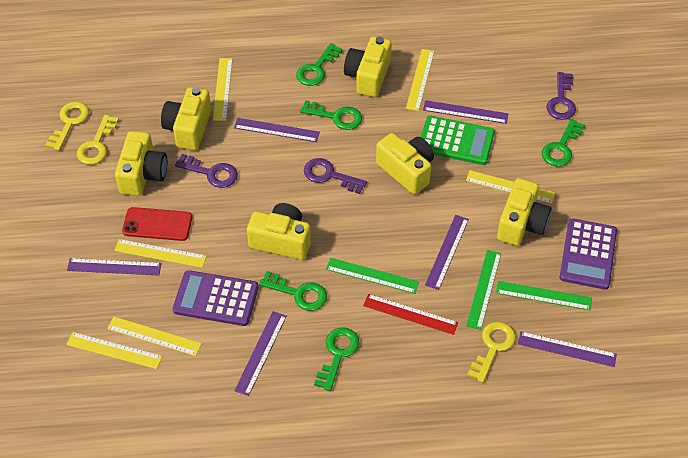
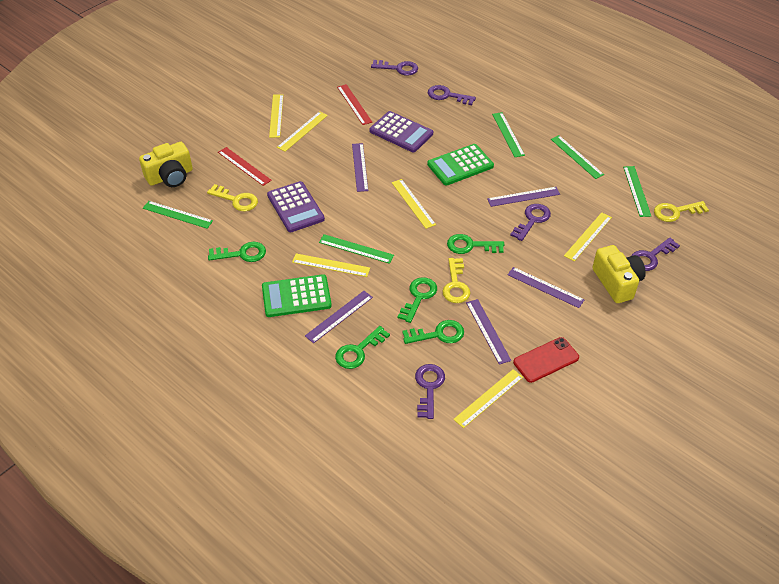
green calculator: 1 -> 2
green ruler: 3 -> 5
purple key: 3 -> 5
purple ruler: 6 -> 5
red ruler: 1 -> 2
yellow camera: 6 -> 2

